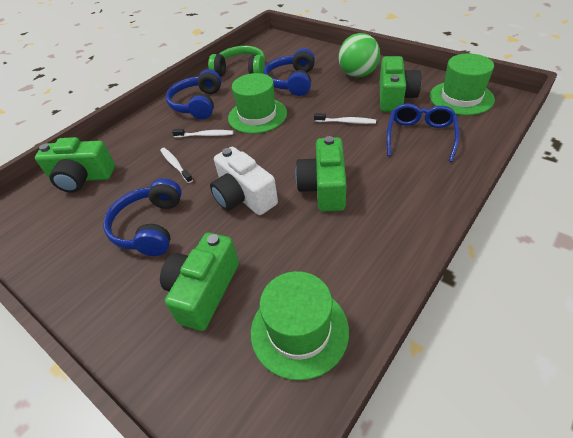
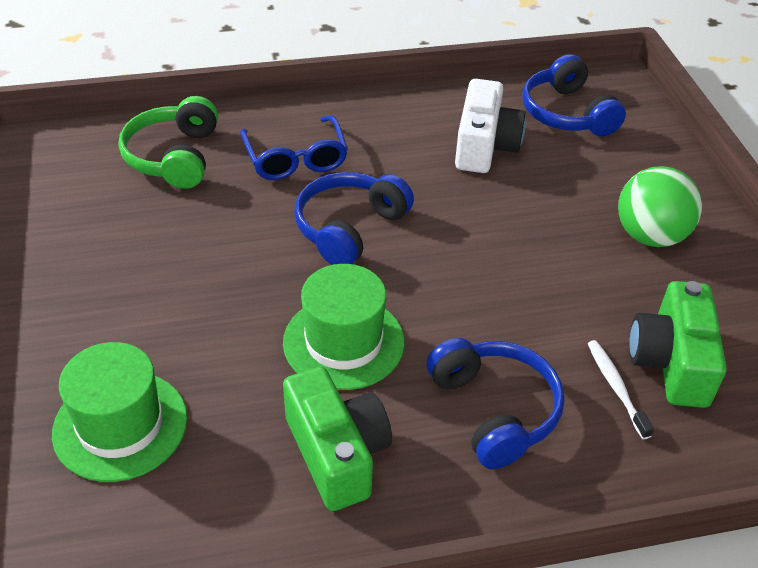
green camera: 4 -> 2
green hat: 3 -> 2
white toothbrush: 3 -> 1

